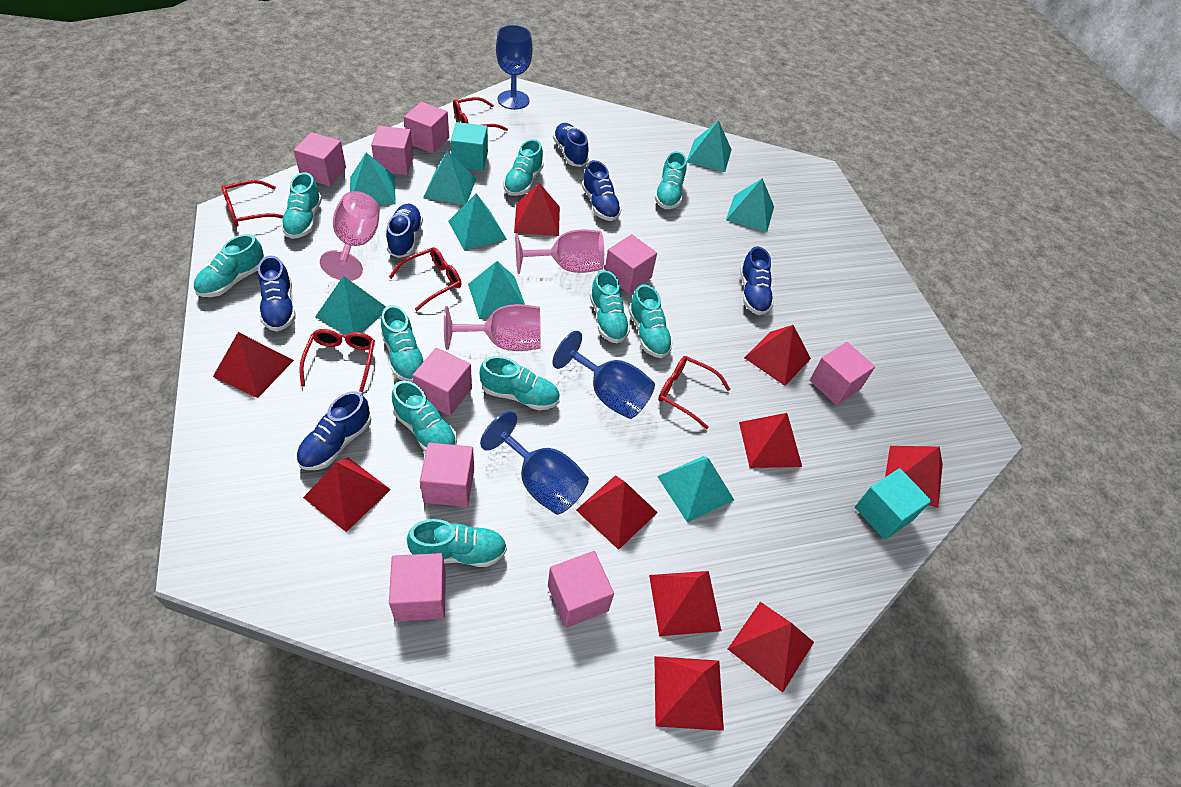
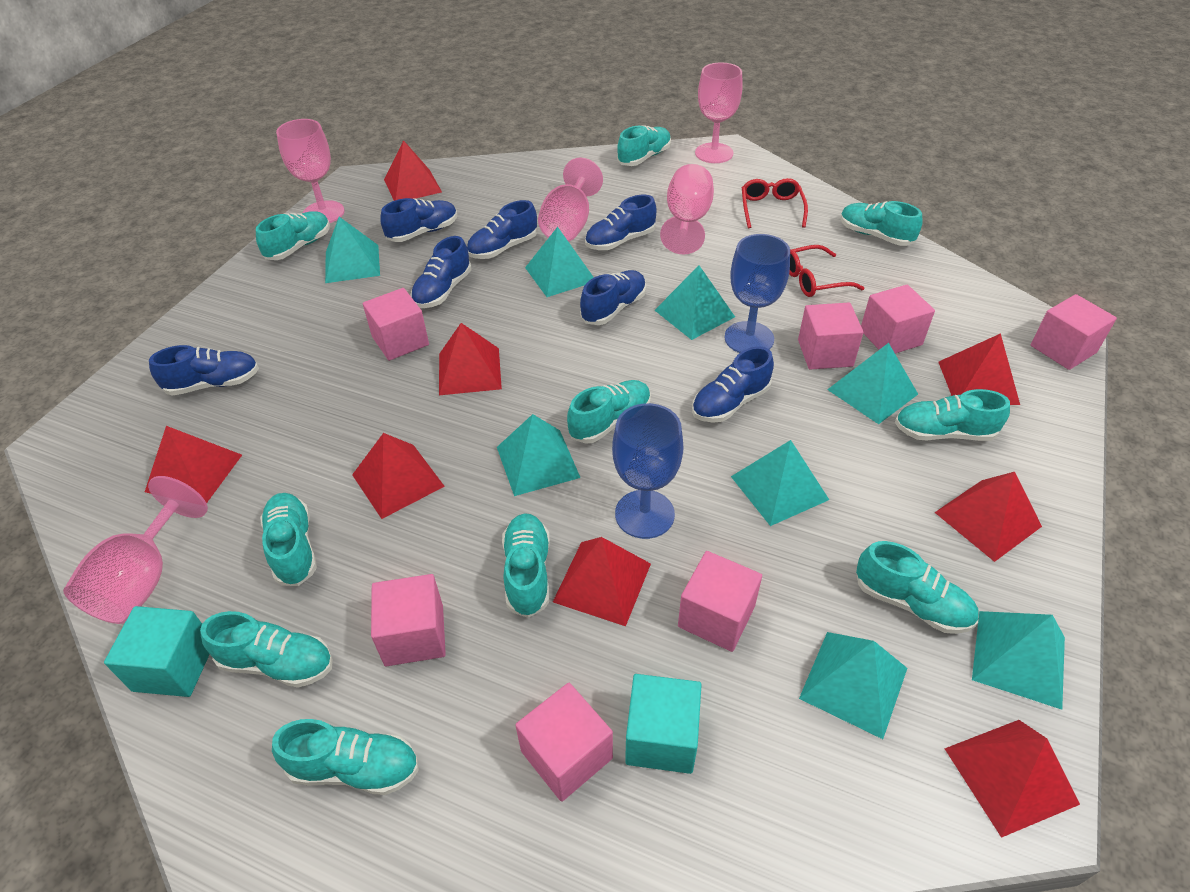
blue goblet: 3 -> 2
blue shoe: 6 -> 7
pink cube: 9 -> 7
pink goblet: 3 -> 5
red glasses: 5 -> 2
red pyramid: 10 -> 8

